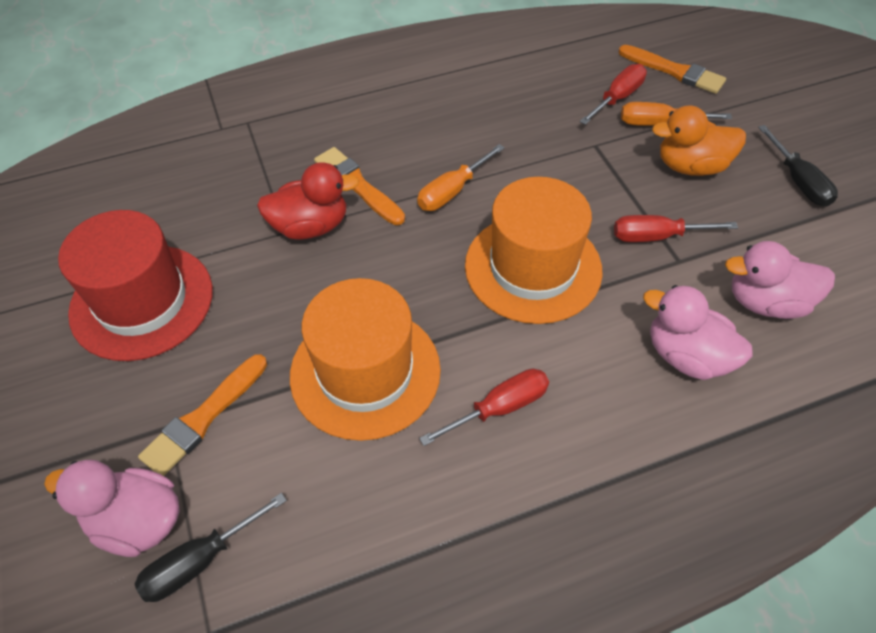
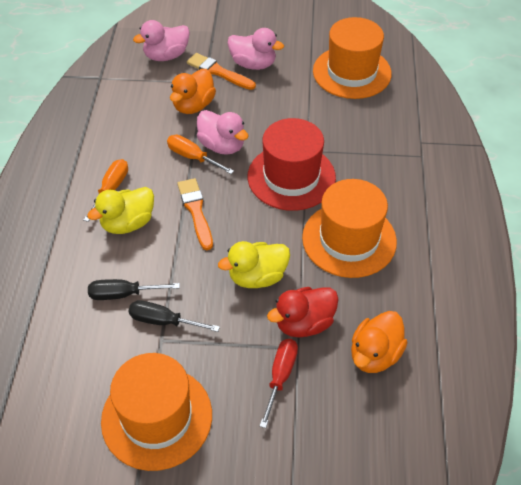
orange brush: 3 -> 2
orange duck: 1 -> 2
orange hat: 2 -> 3
red screwdriver: 3 -> 1
yellow duck: 0 -> 2

